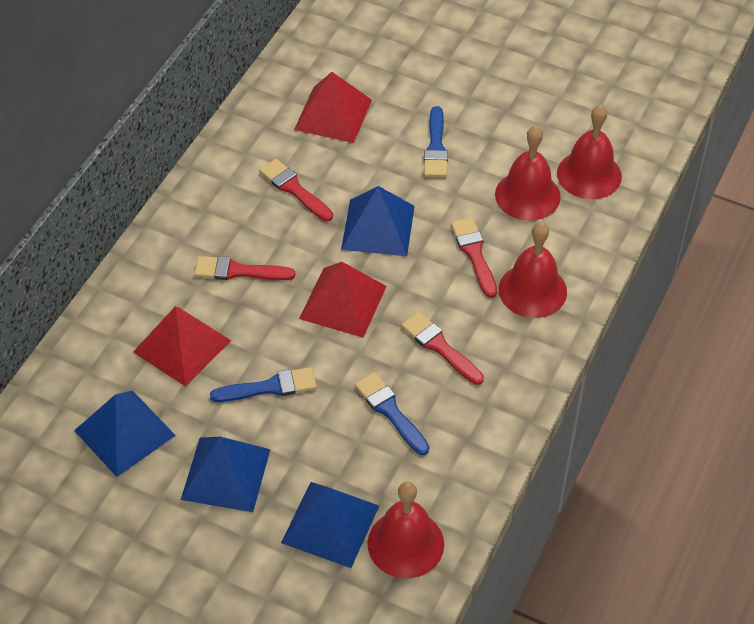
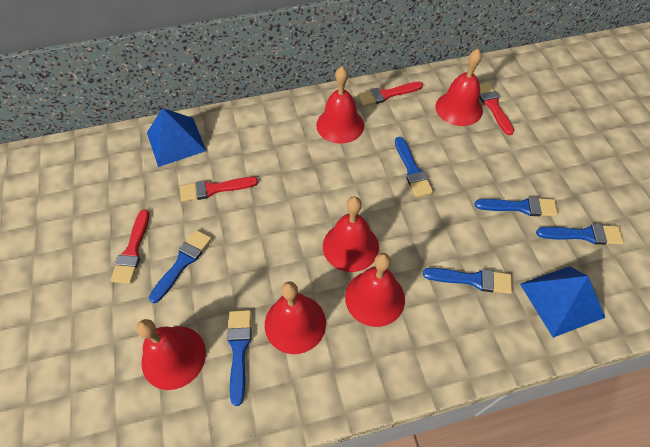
blue brush: 3 -> 6
blue pyramid: 4 -> 2
red bell: 4 -> 6
red pyramid: 3 -> 0

